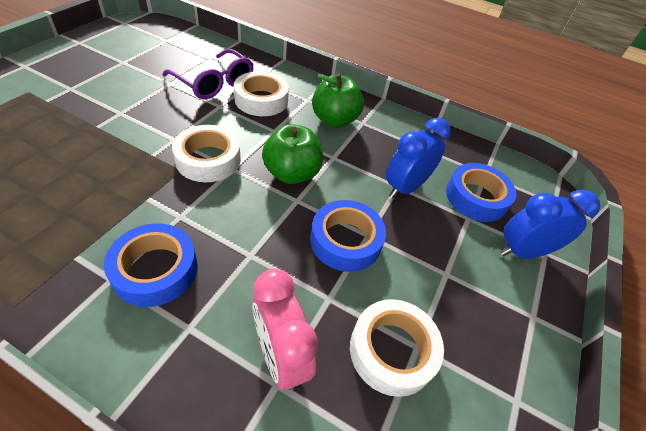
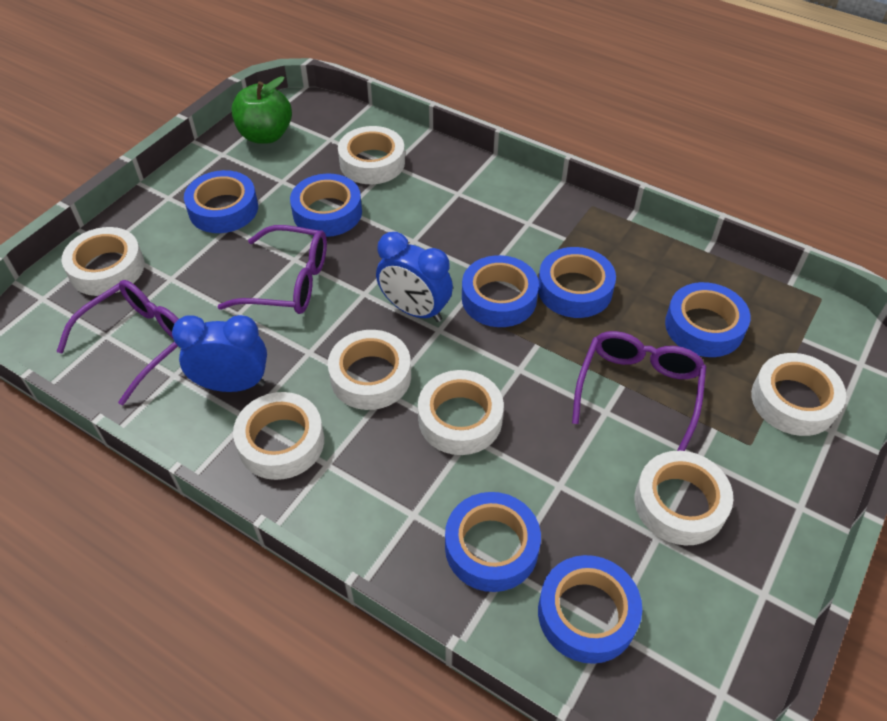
blue tape: 3 -> 7
green apple: 2 -> 1
pink clock: 1 -> 0
purple glasses: 1 -> 3
white tape: 3 -> 7

